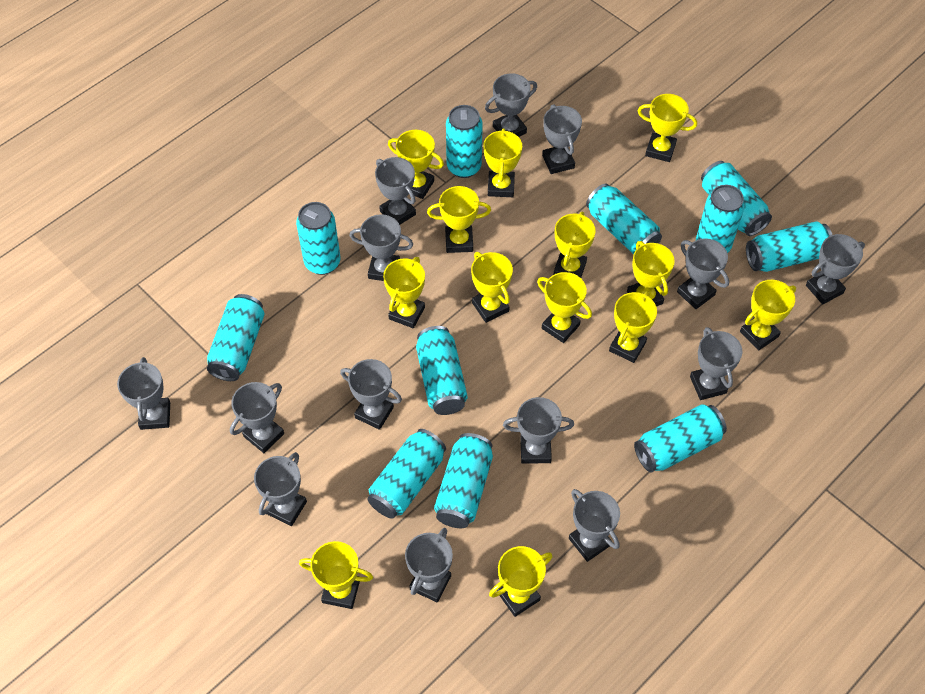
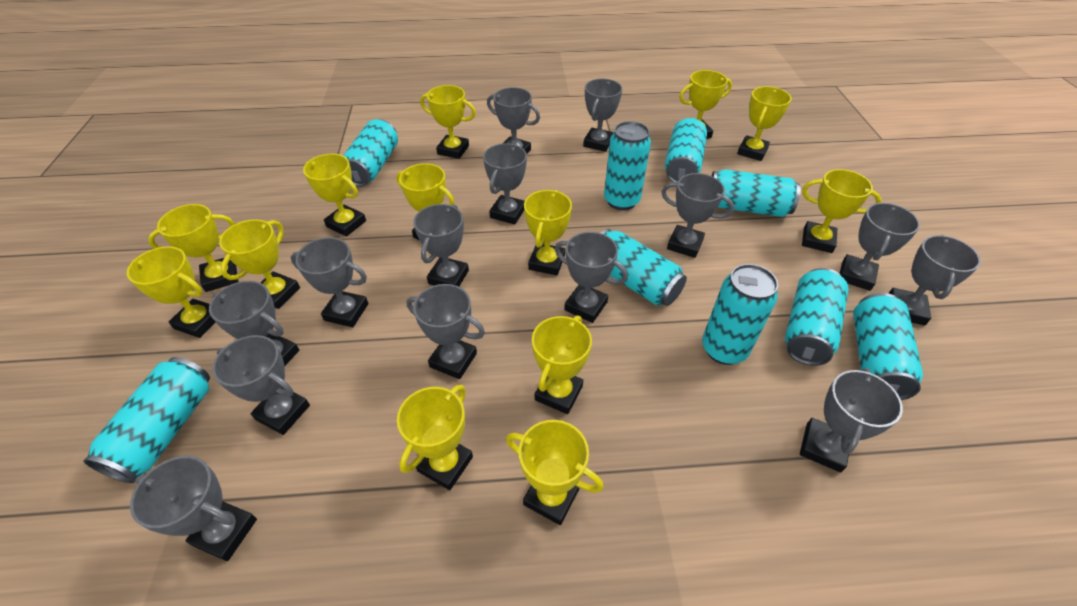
turquoise can: 11 -> 9

